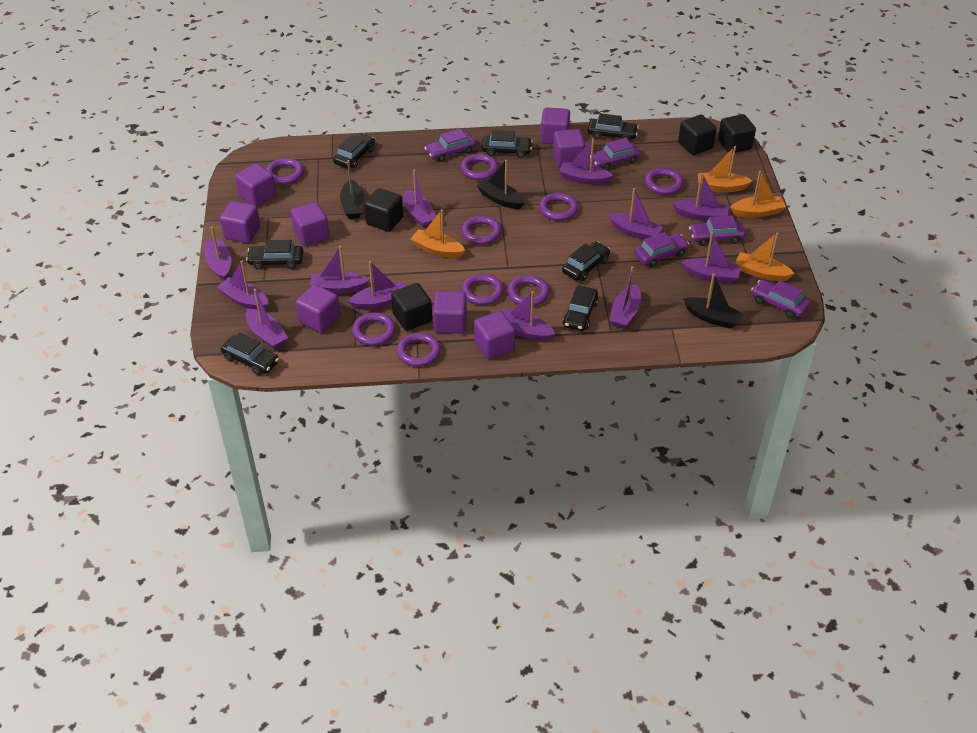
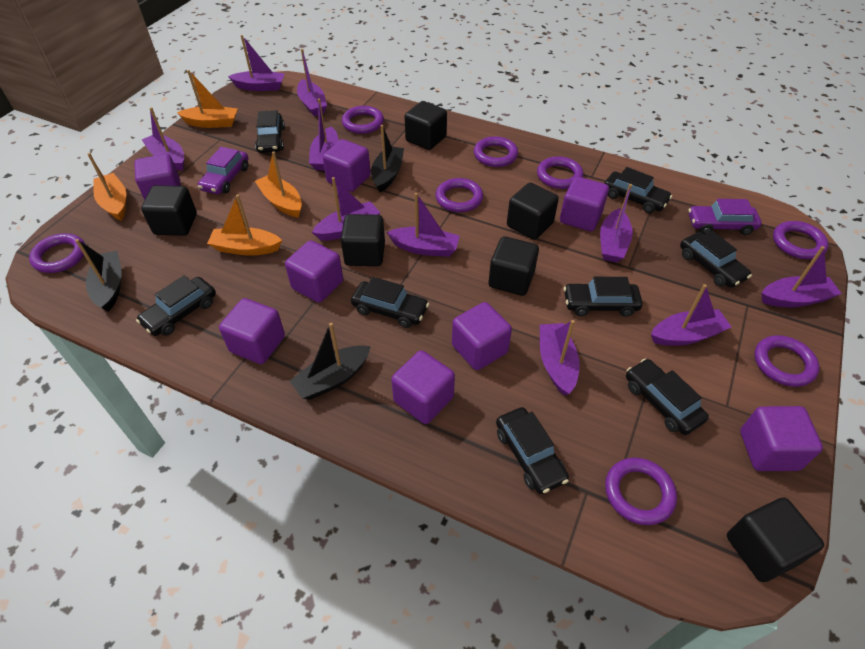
black car: 7 -> 8
black cube: 4 -> 6
purple boat: 12 -> 10
purple car: 5 -> 2
purple ring: 9 -> 8

